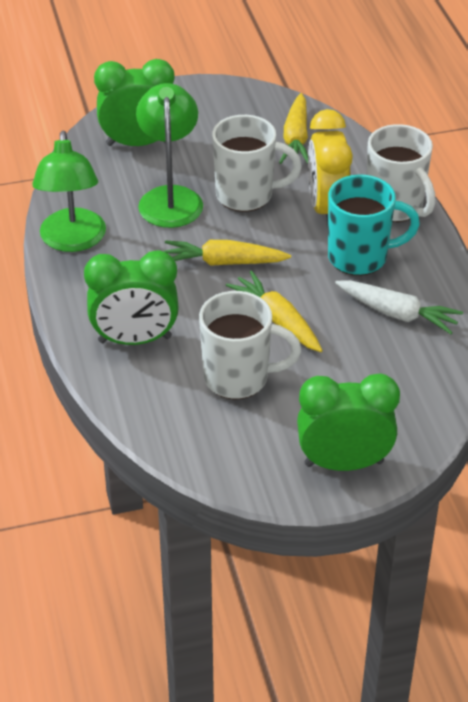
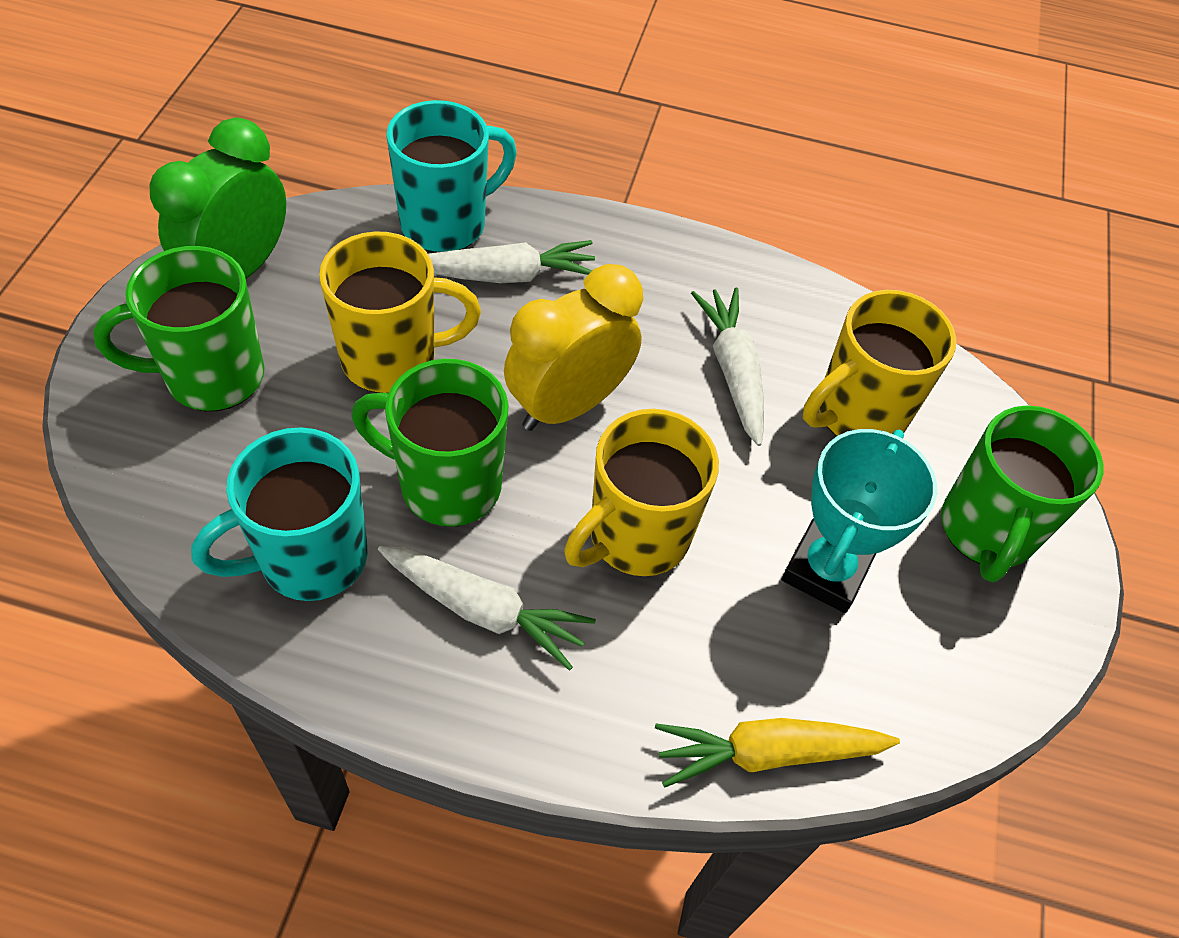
green clock: 3 -> 1
green lamp: 2 -> 0
green mug: 0 -> 3
turquoise mug: 1 -> 2
turquoise trophy: 0 -> 1
white carrot: 1 -> 3
white mug: 3 -> 0
yellow carrot: 3 -> 1
yellow mug: 0 -> 3

